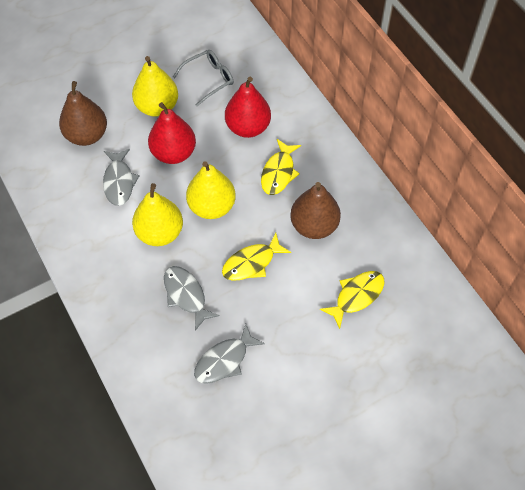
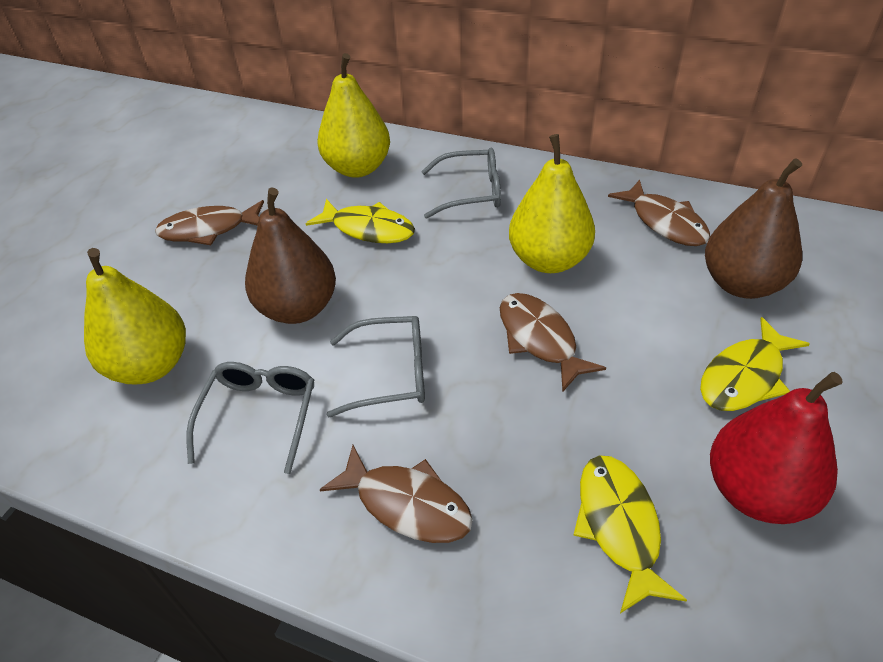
brown fish: 0 -> 4
grey fish: 3 -> 0
grey glasses: 1 -> 3
red pear: 2 -> 1

